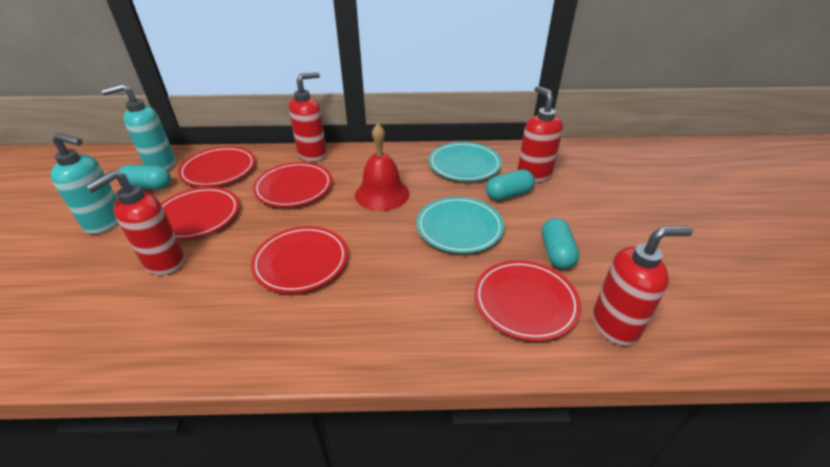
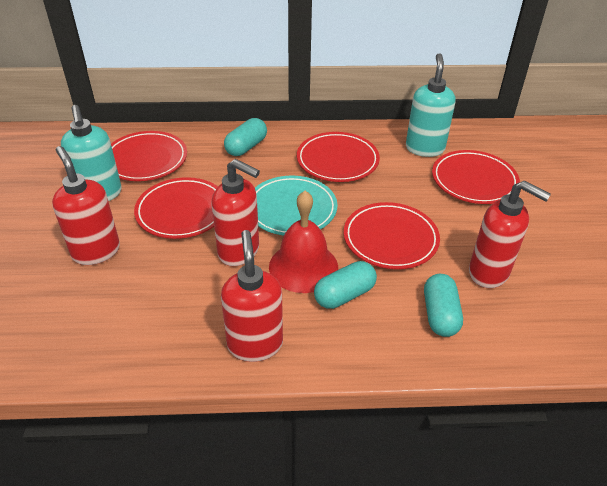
turquoise plate: 2 -> 1

